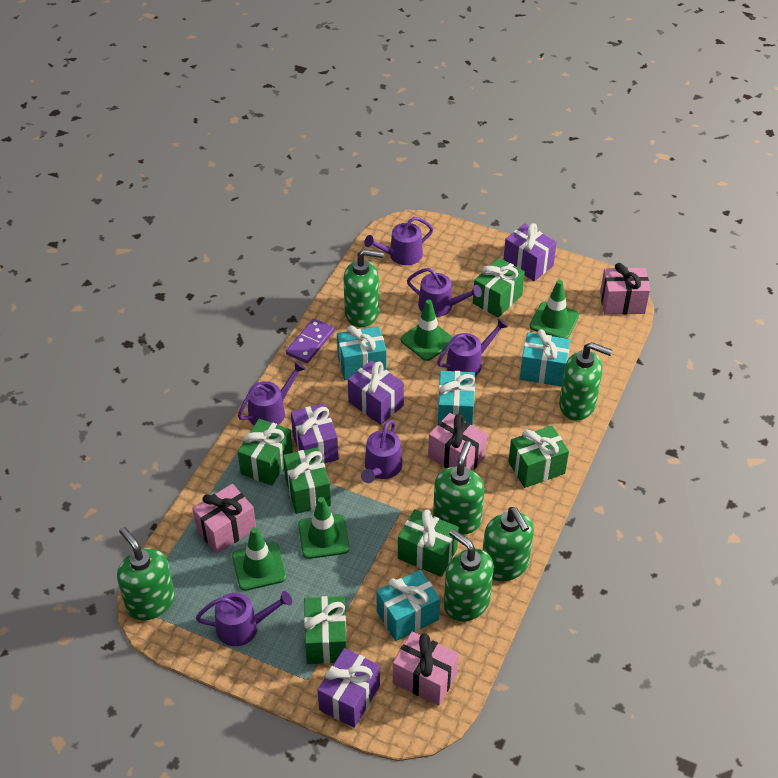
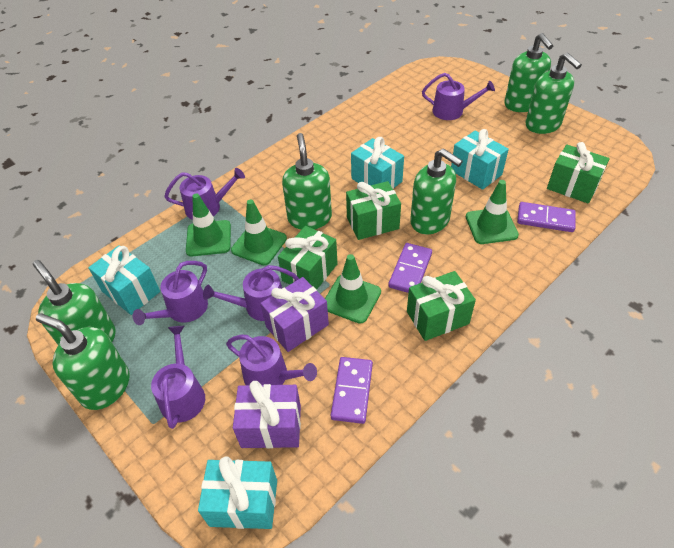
green gift: 6 -> 4
pink gift: 4 -> 0
purple domino: 1 -> 3
purple gift: 4 -> 2

